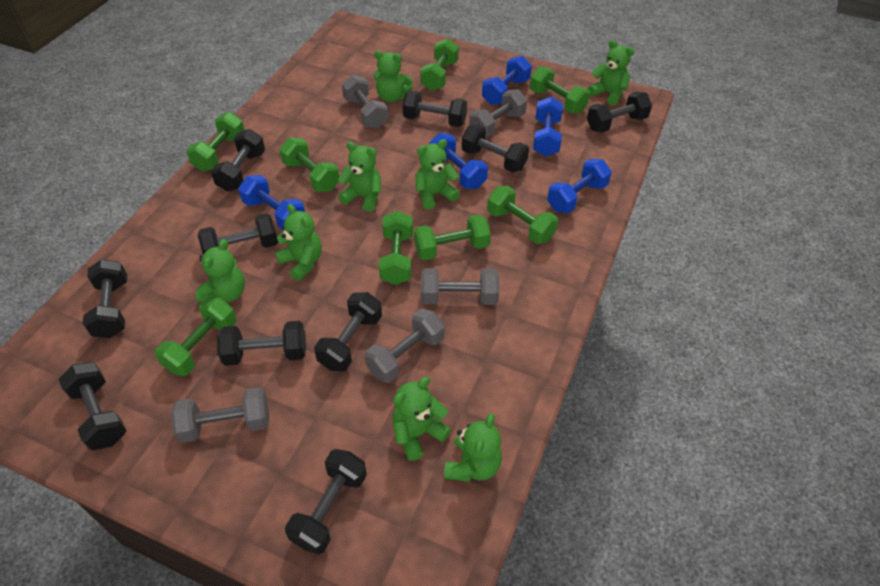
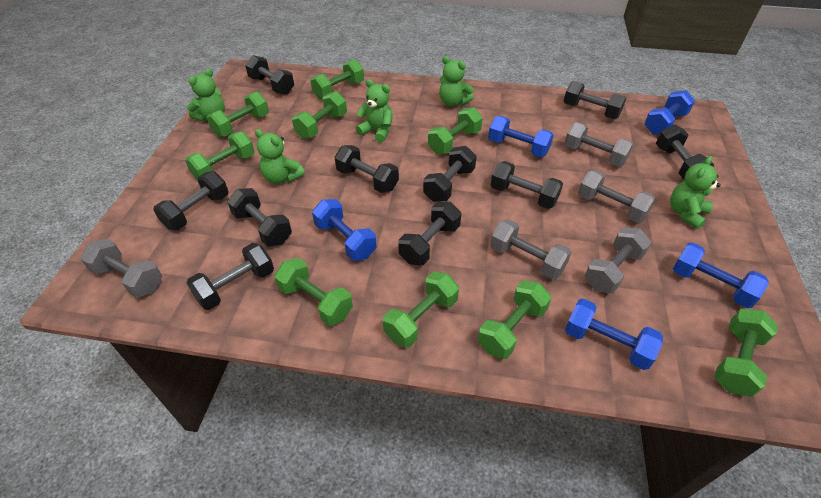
green dumbbell: 8 -> 9
green teddy bear: 8 -> 5

